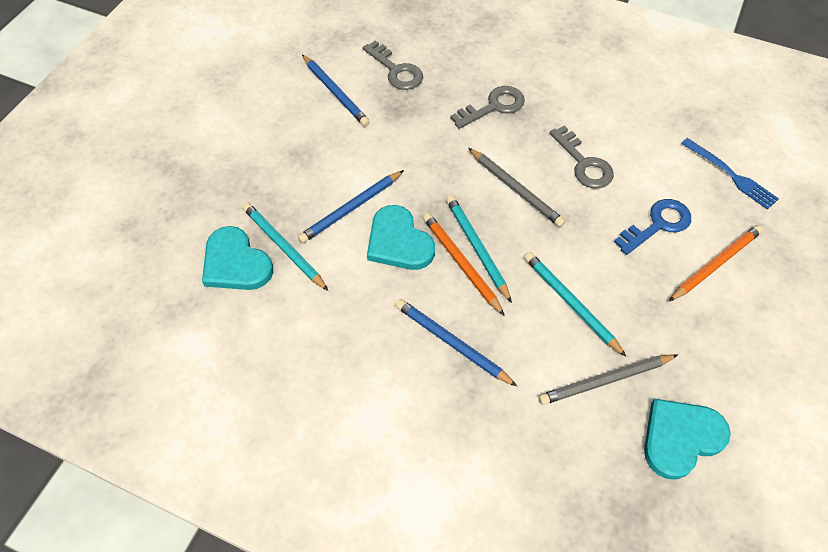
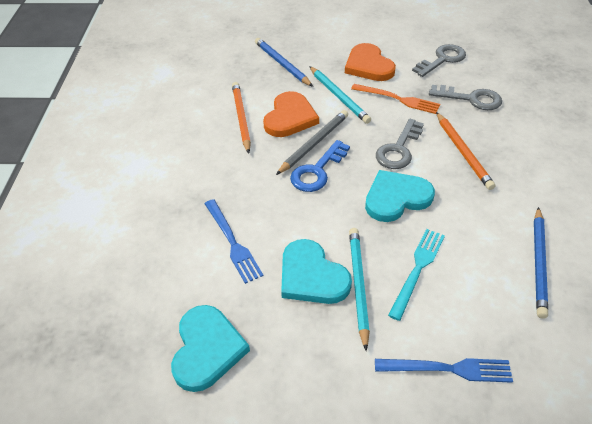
blue fork: 1 -> 2
blue pencil: 3 -> 2
grey pencil: 2 -> 1
orange fork: 0 -> 1
orange heart: 0 -> 2
turquoise fork: 0 -> 1
turquoise pencil: 3 -> 2

